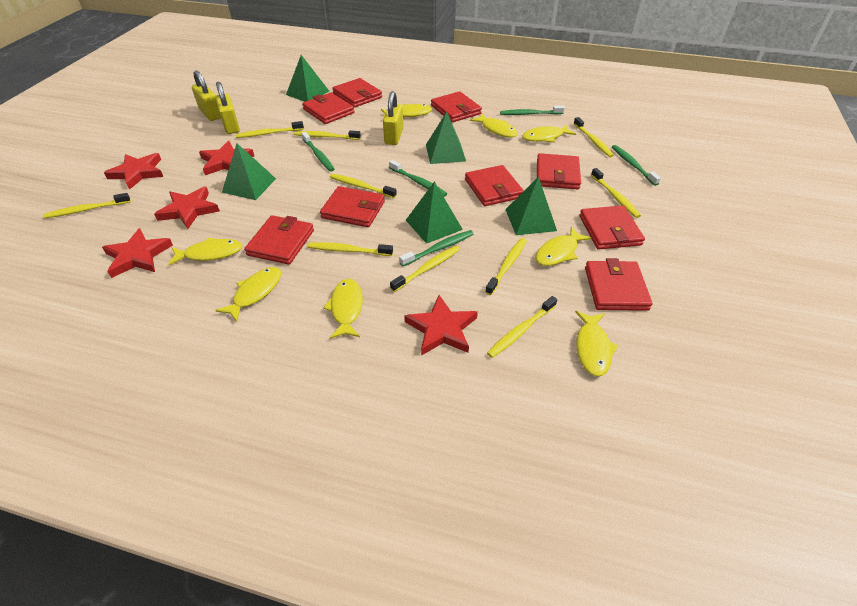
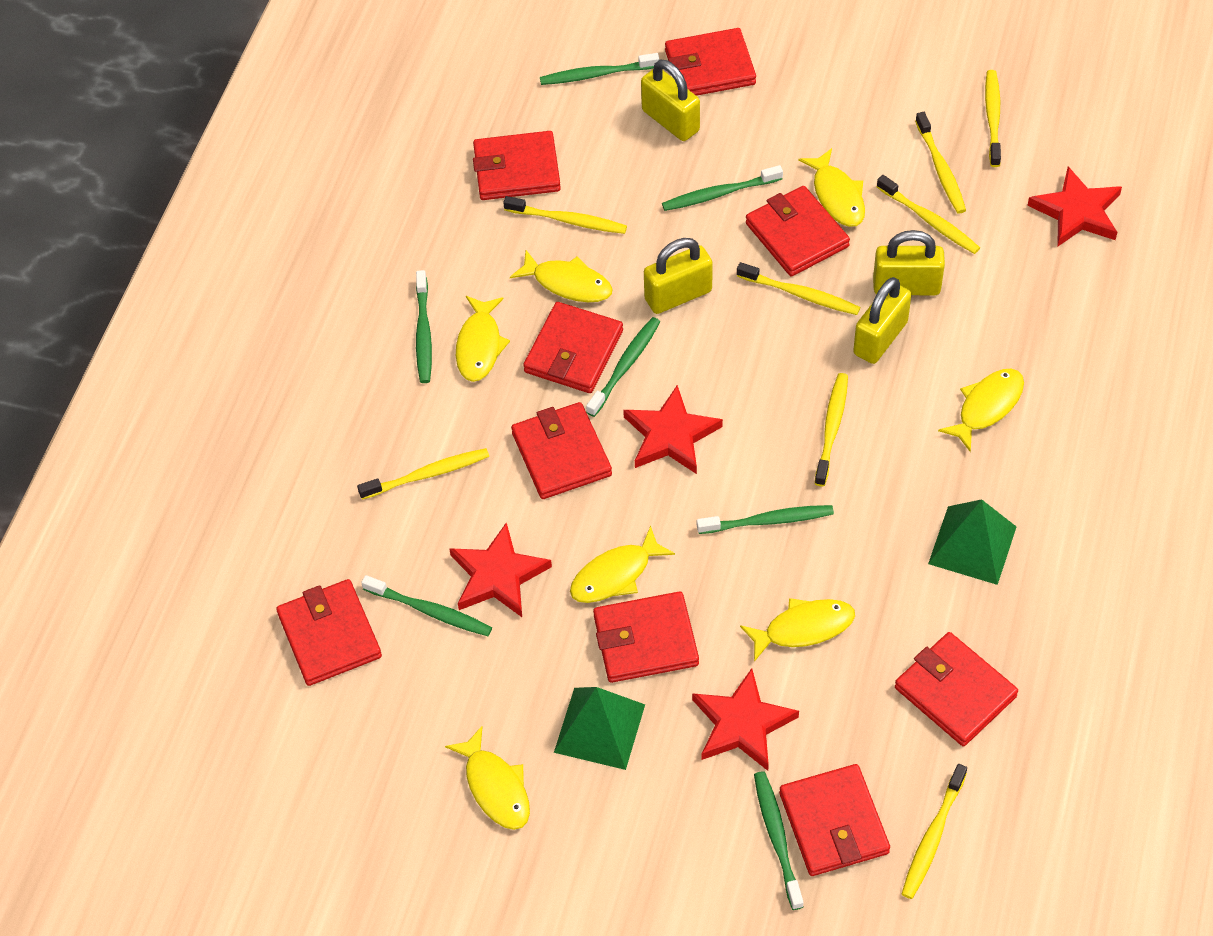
green pyramid: 5 -> 2
green toothbrush: 5 -> 7
red star: 5 -> 4
yellow fish: 8 -> 7
yellow padlock: 3 -> 4
yellow toothbrush: 10 -> 8

